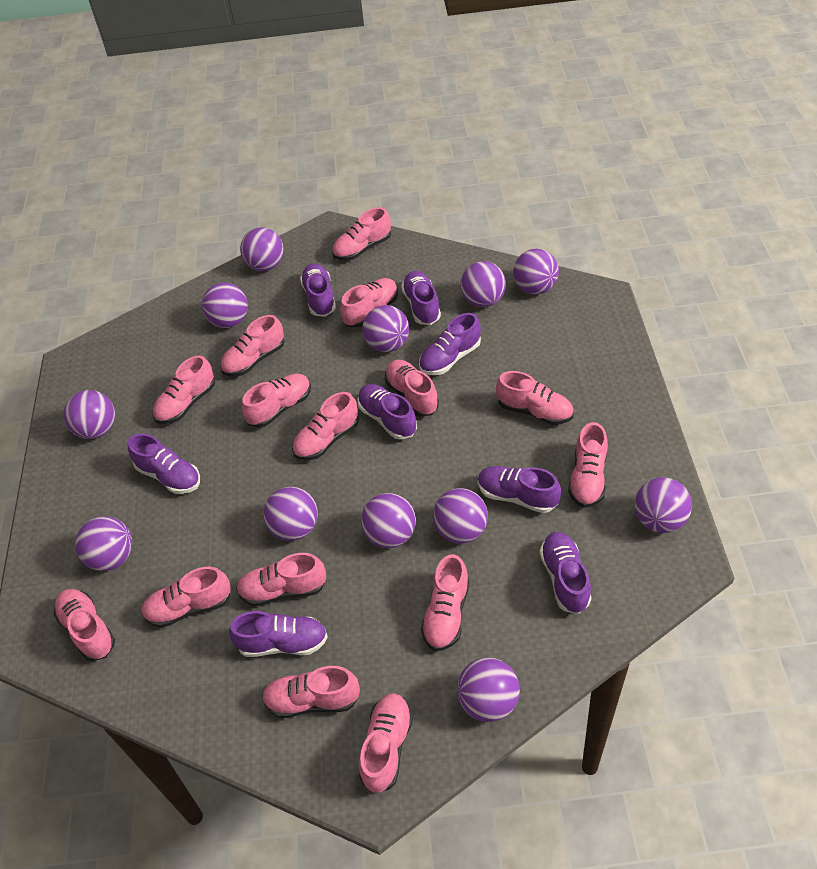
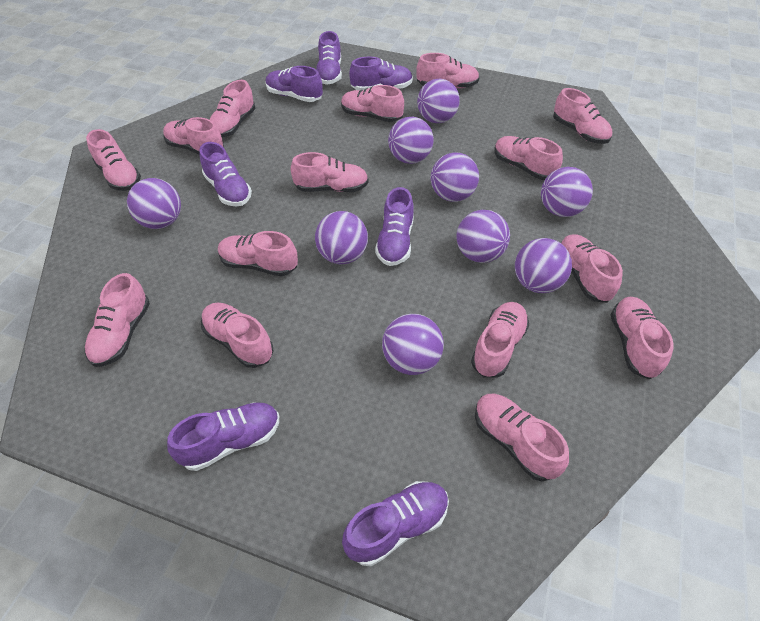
purple ball: 12 -> 9
purple shoe: 8 -> 7

